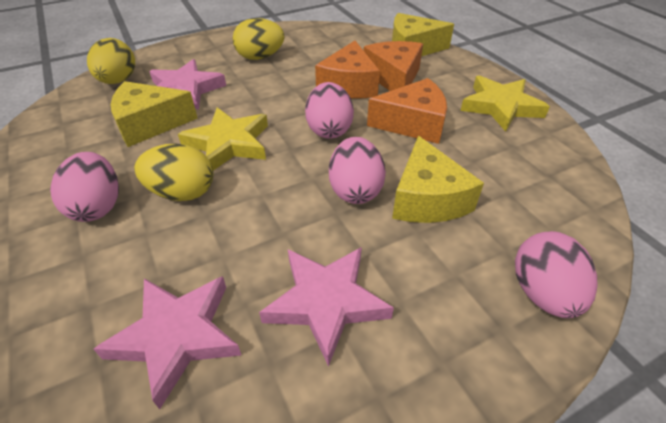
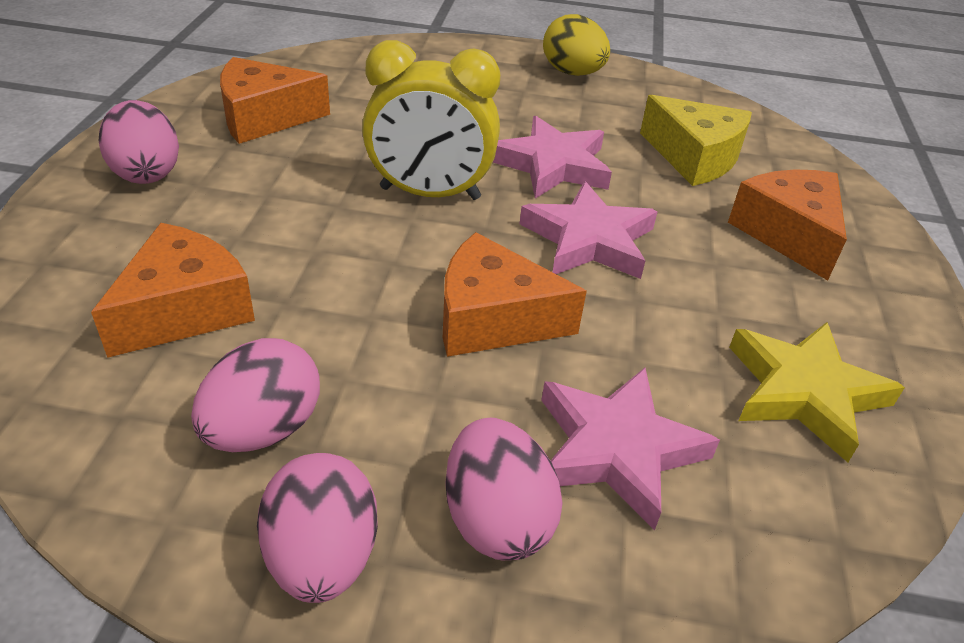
orange cheese: 3 -> 4
yellow cheese: 3 -> 1
yellow clock: 0 -> 1
yellow egg: 3 -> 1
yellow star: 2 -> 1

